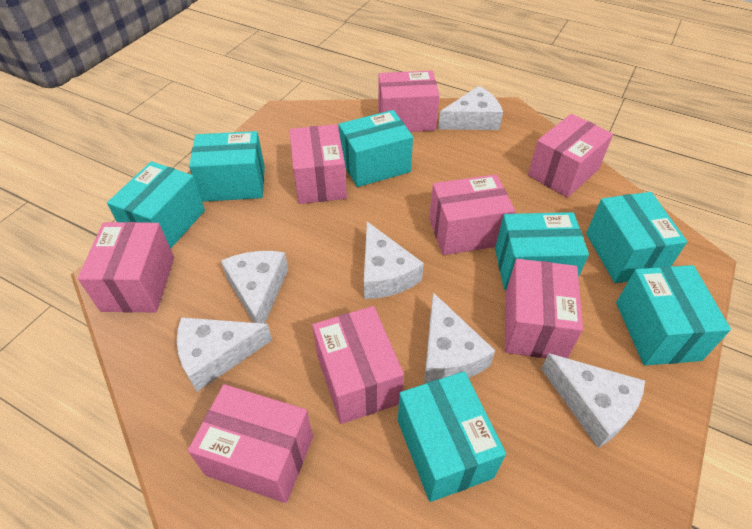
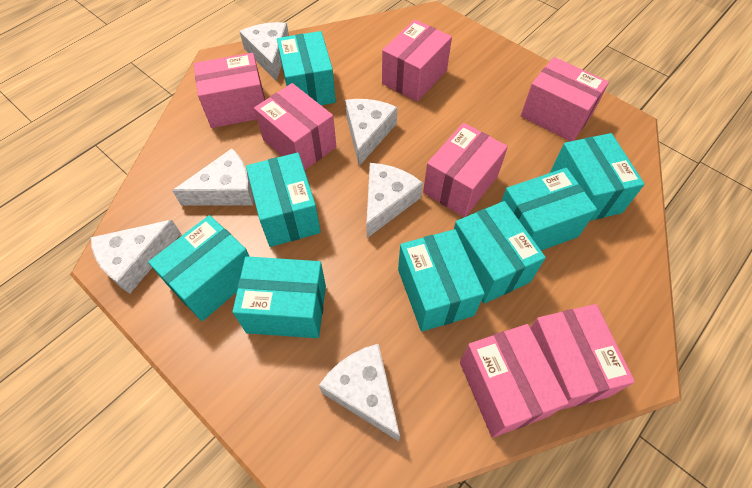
pink box: 8 -> 7
turquoise box: 7 -> 8

